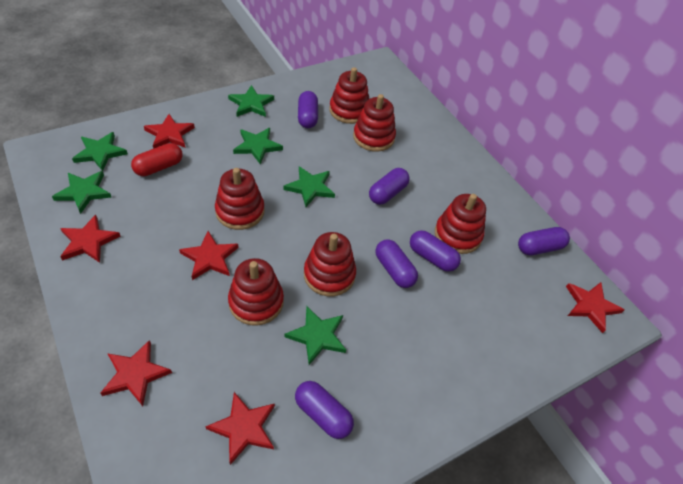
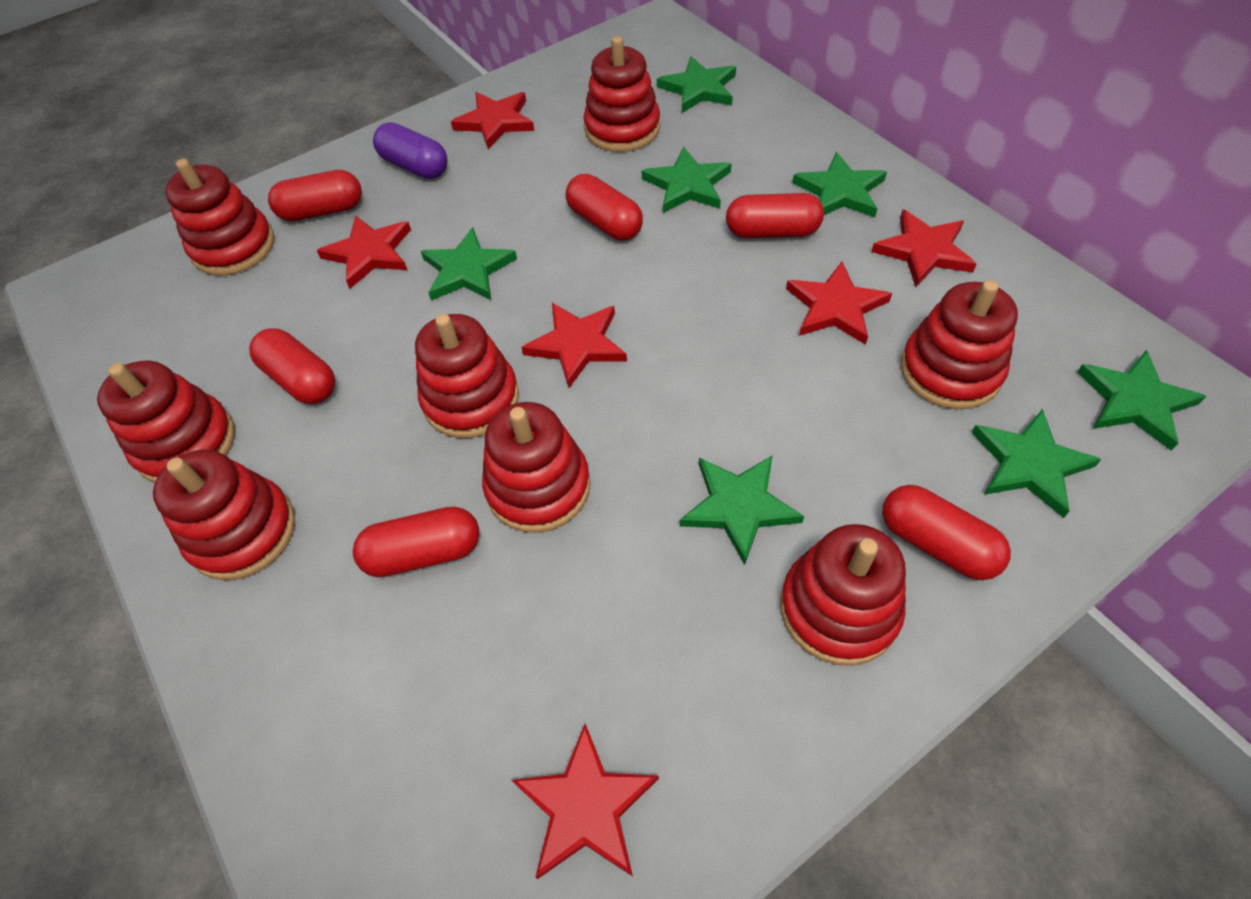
green star: 6 -> 7
purple capsule: 6 -> 1
red capsule: 1 -> 6
red stacking toy: 6 -> 8

